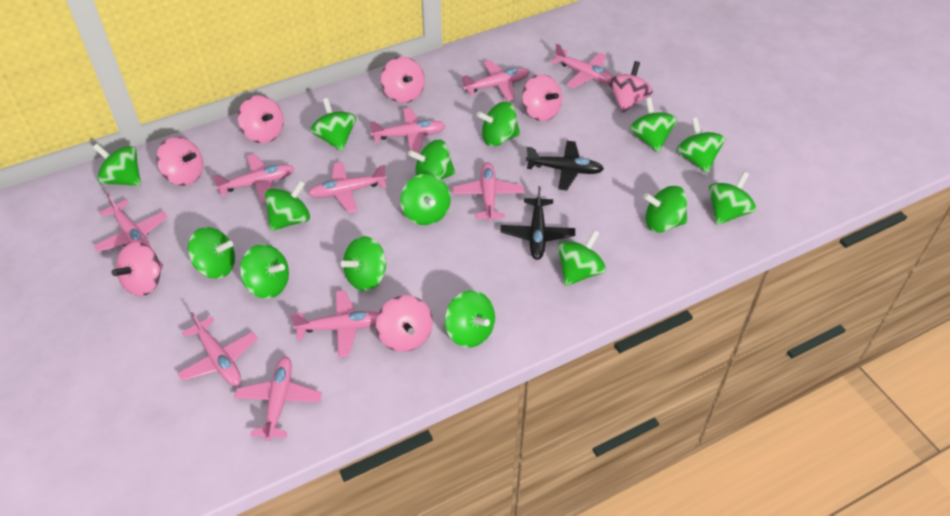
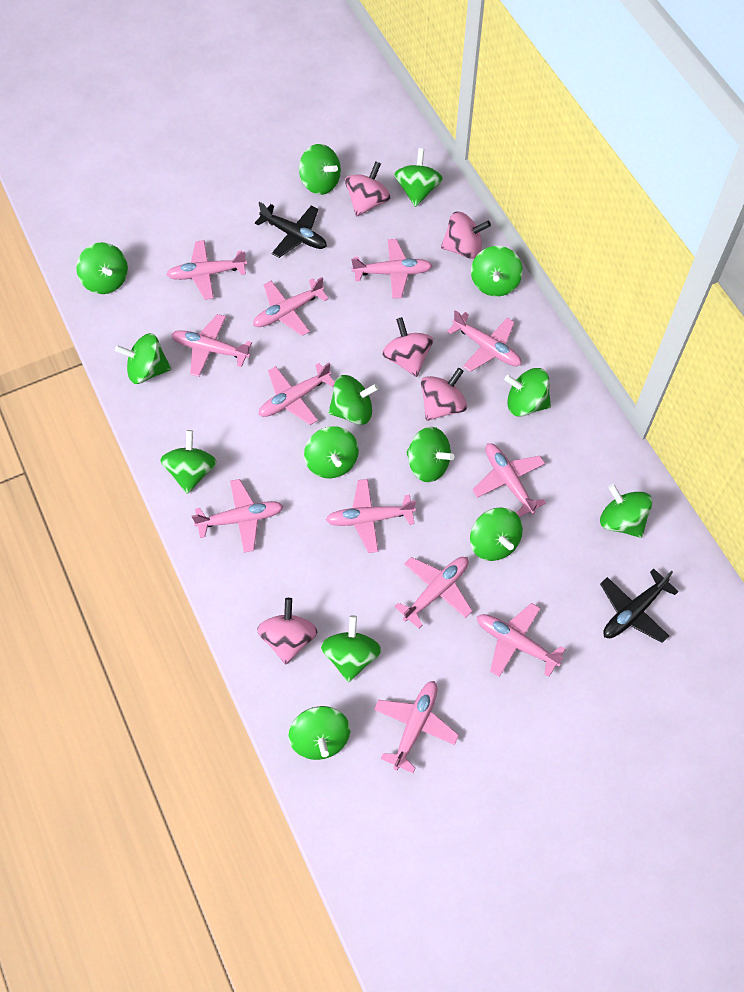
green spinning top: 15 -> 14
pink plane: 10 -> 12
pink spinning top: 7 -> 5

